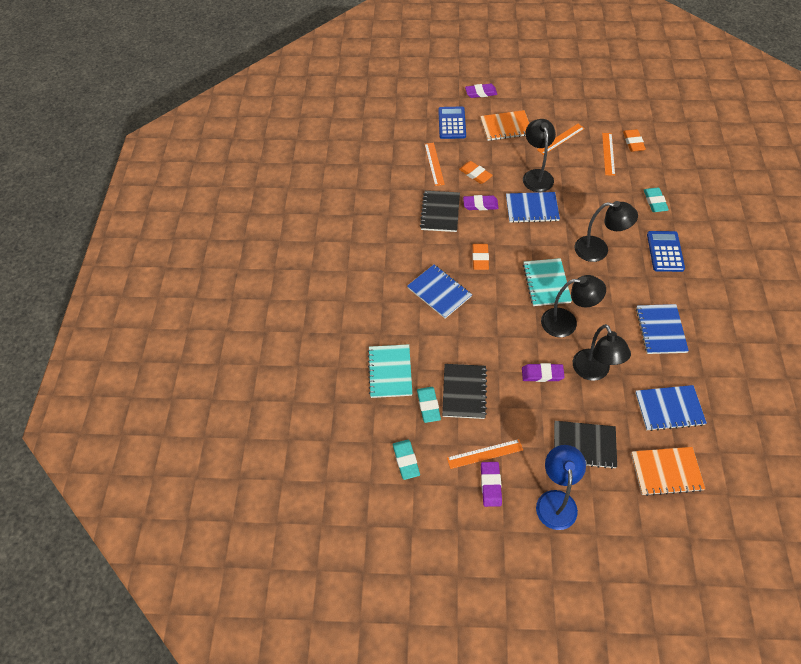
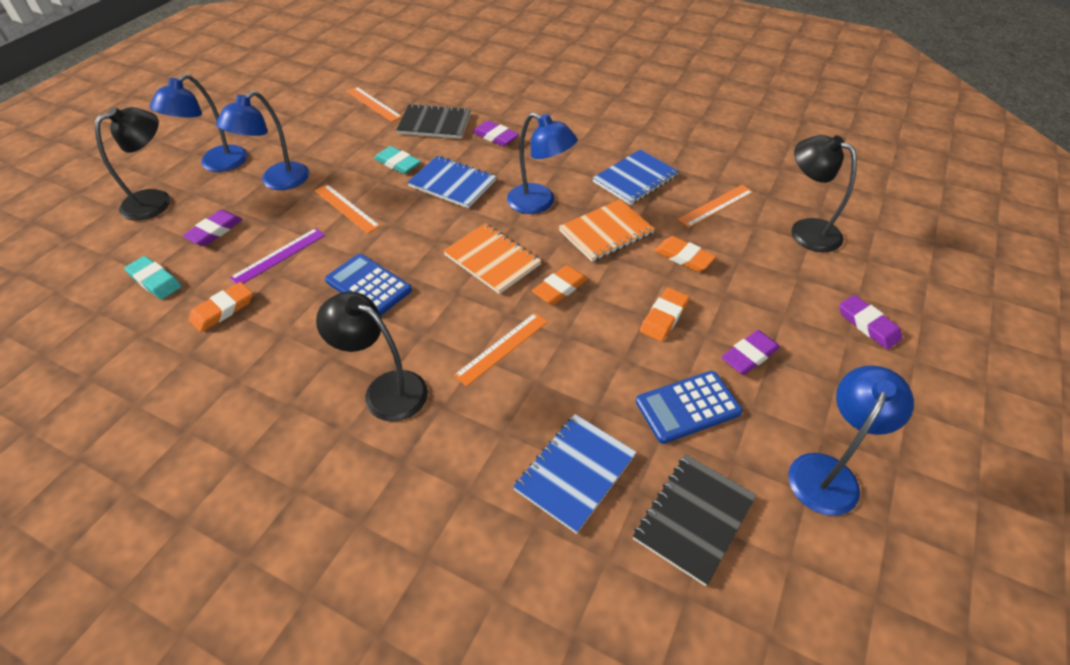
black lamp: 4 -> 3
black notebook: 3 -> 2
blue lamp: 1 -> 4
blue notebook: 4 -> 3
orange eraser: 3 -> 4
purple ruler: 0 -> 1
turquoise eraser: 3 -> 2
turquoise notebook: 2 -> 0

